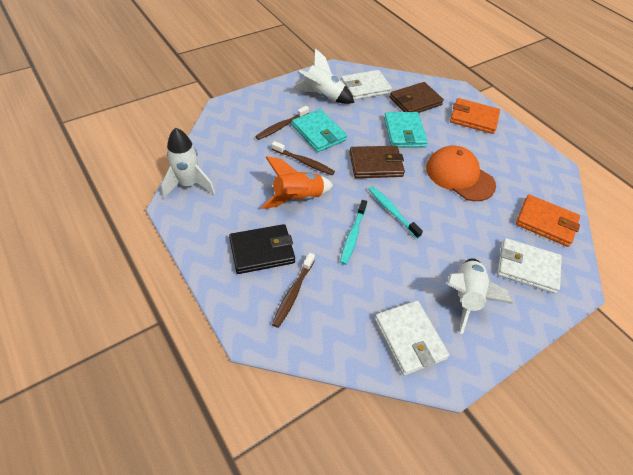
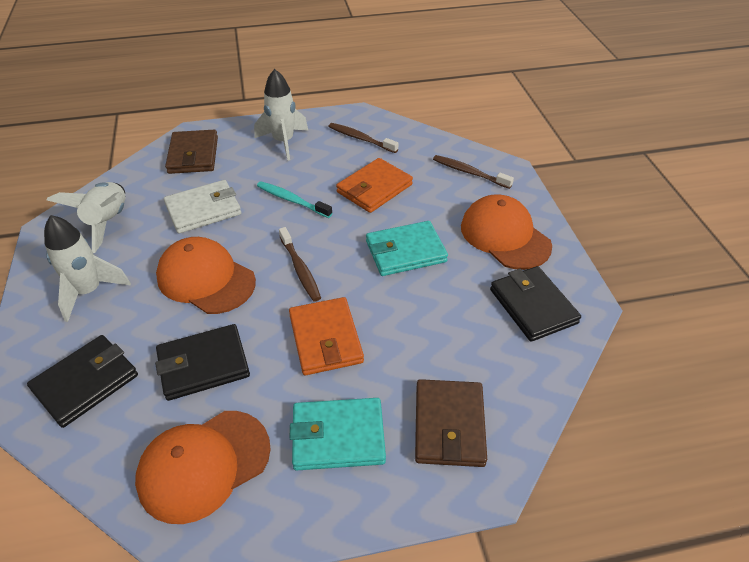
black wallet: 1 -> 3
orange cap: 1 -> 3
orange rocket: 1 -> 0
turquoise toothbrush: 2 -> 1
white wallet: 3 -> 1

